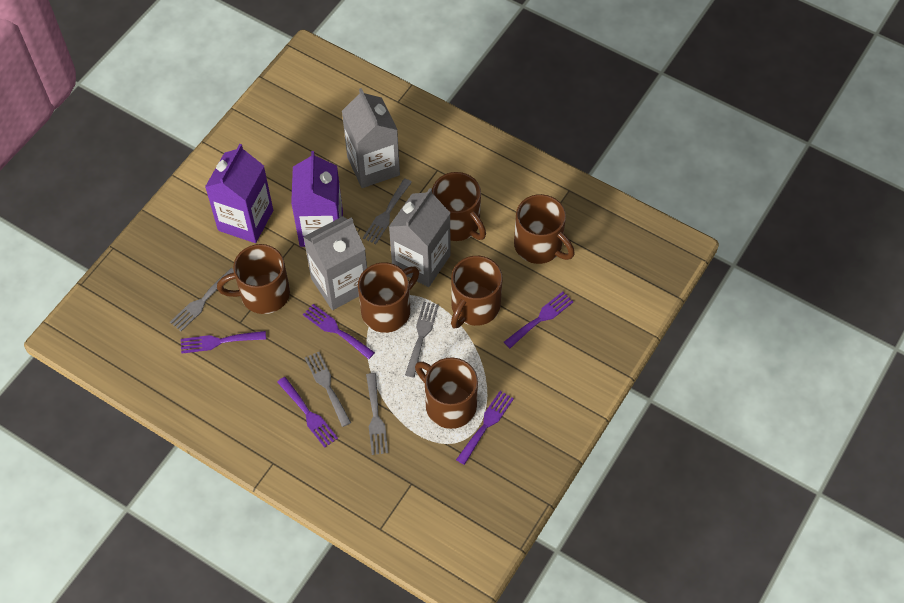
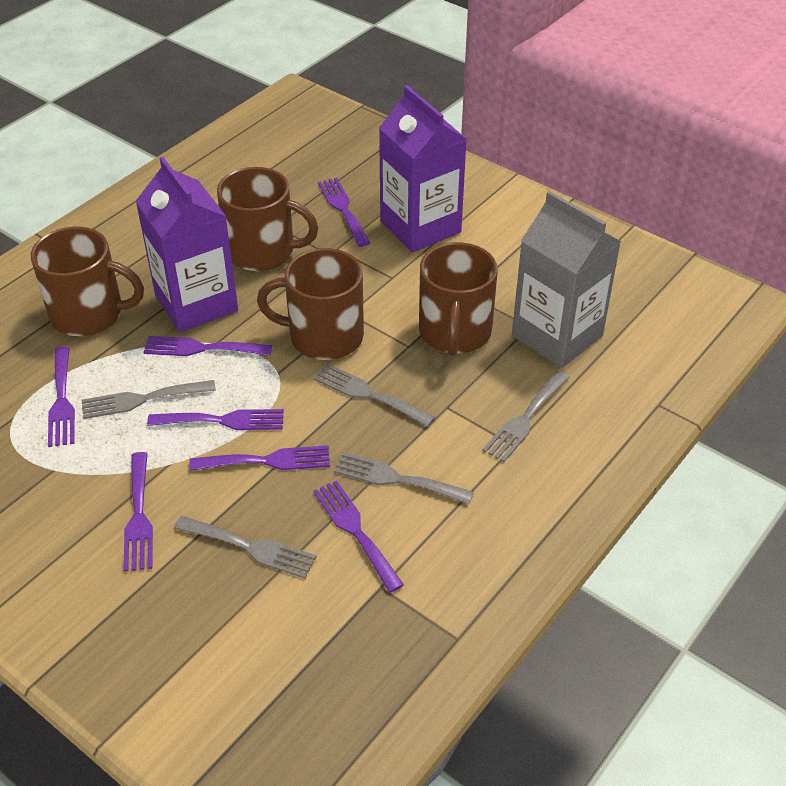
brown mug: 6 -> 4
grey carton: 3 -> 1
purple fork: 5 -> 7

